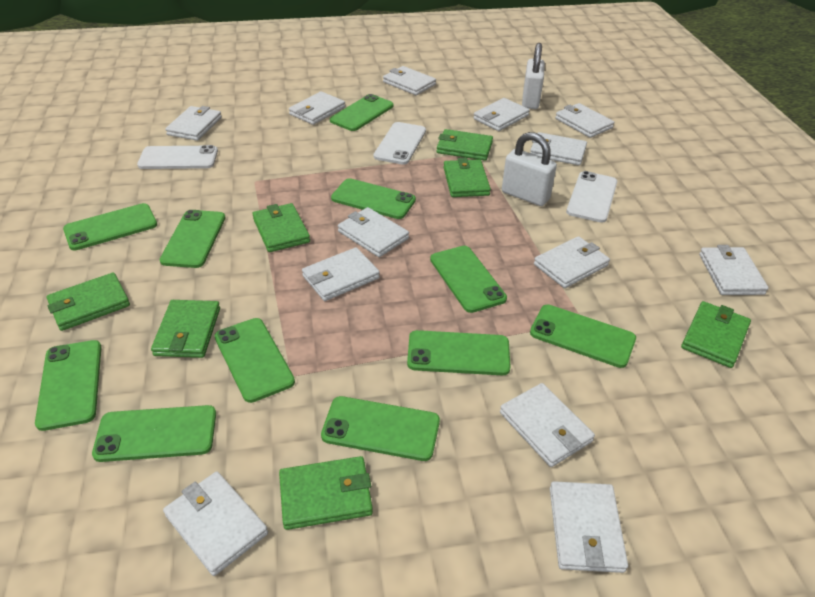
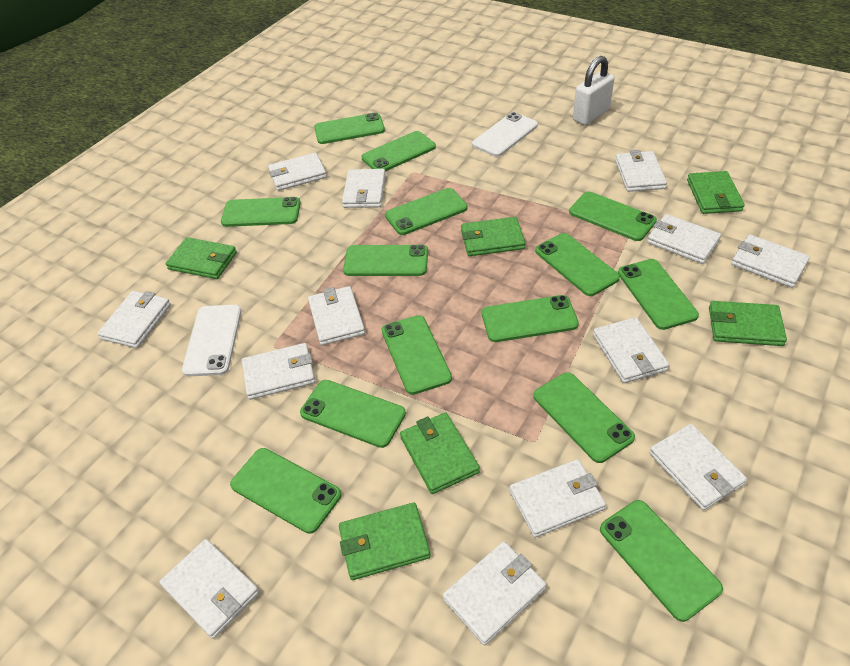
green phone: 11 -> 14
green wallet: 7 -> 6
white padlock: 2 -> 1
white phone: 3 -> 2

